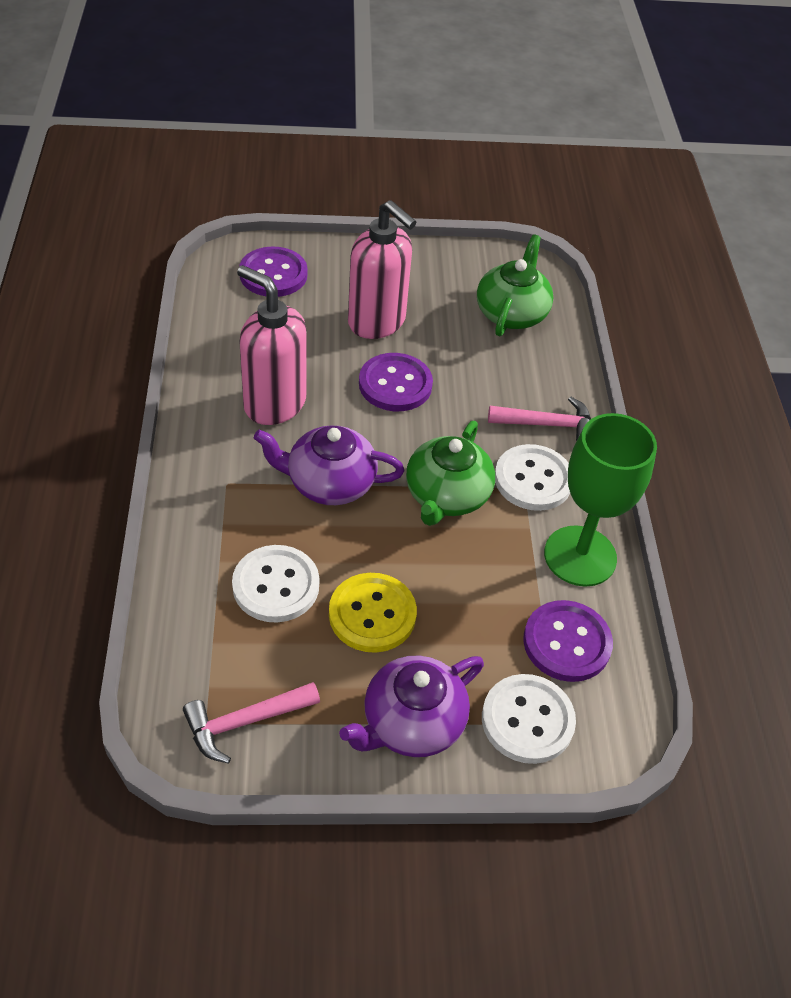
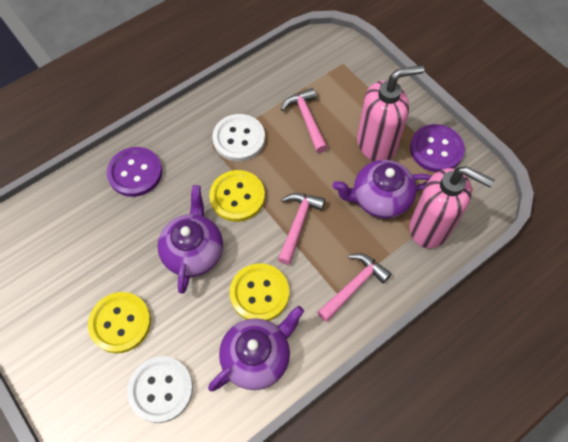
green goblet: 1 -> 0
green teapot: 2 -> 0
pink hammer: 2 -> 3
purple button: 3 -> 2
purple teapot: 2 -> 3
white button: 3 -> 2
yellow button: 1 -> 3

